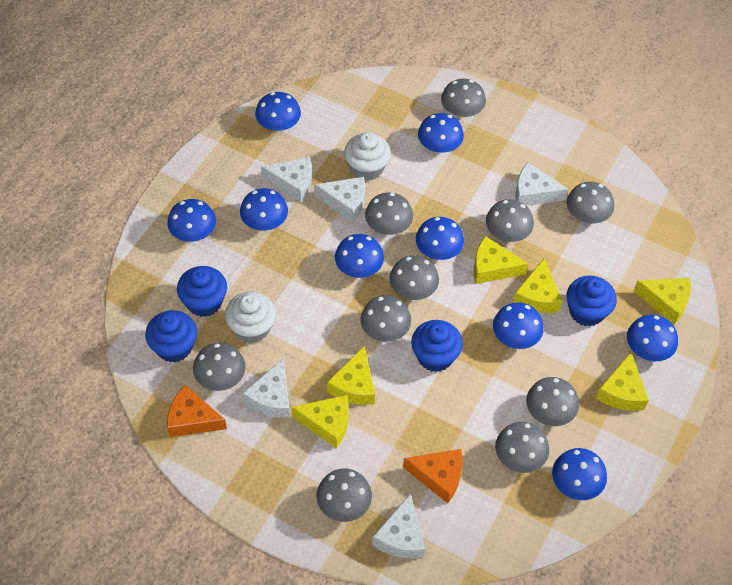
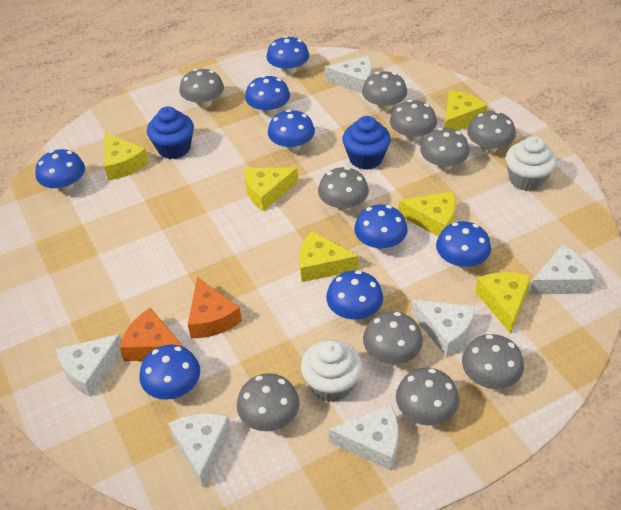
blue cupcake: 4 -> 2
blue mushroom: 9 -> 8
white cheese: 5 -> 6

